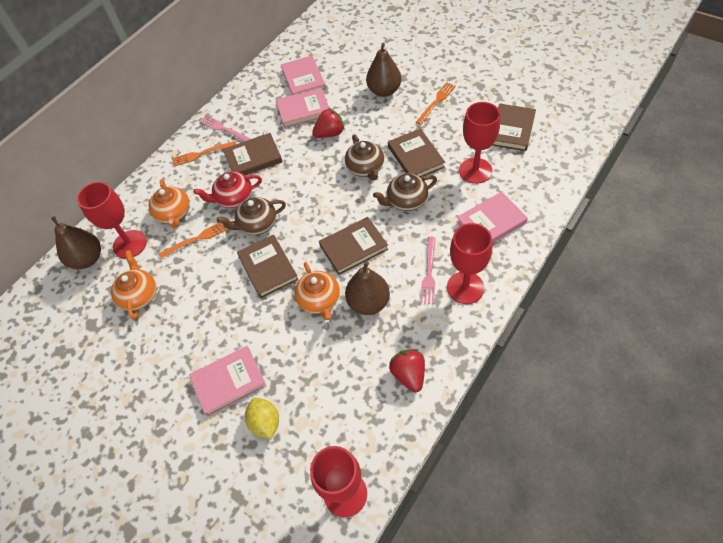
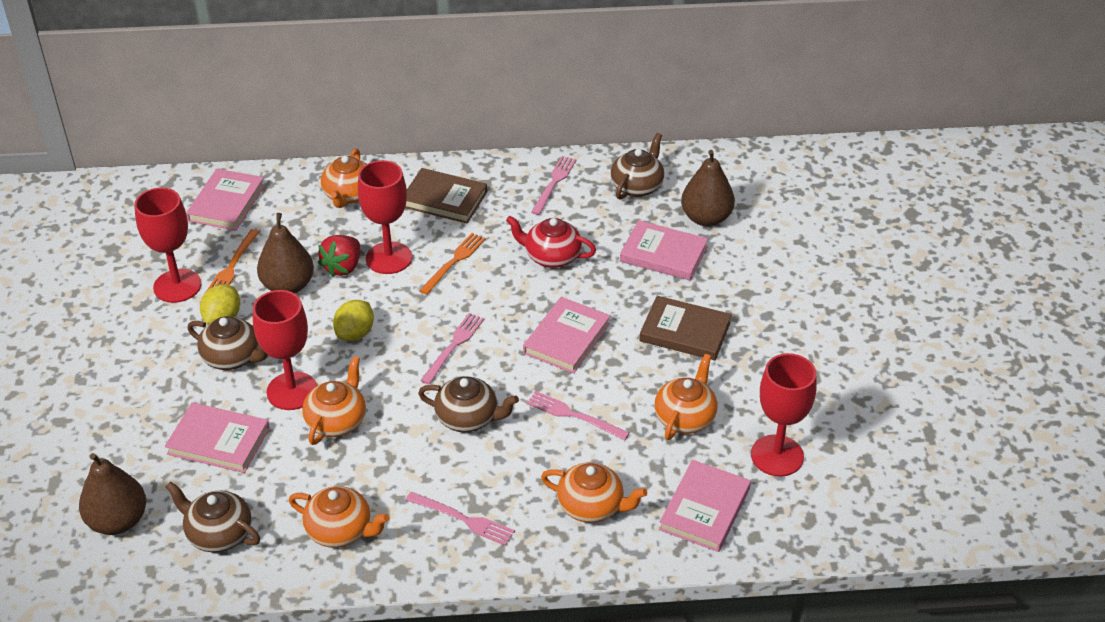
brown book: 5 -> 2
brown teapot: 3 -> 4
orange fork: 3 -> 2
orange teapot: 3 -> 5
pink book: 4 -> 5
pink fork: 2 -> 4
red strawberry: 2 -> 1
yellow lemon: 1 -> 2

